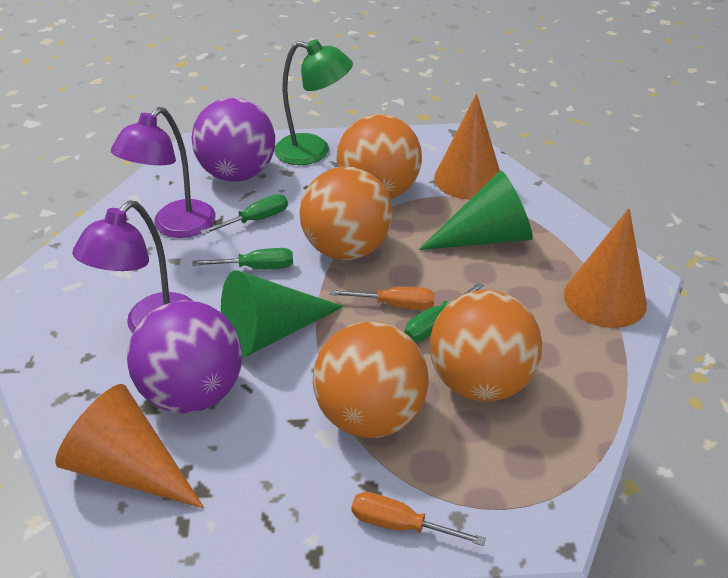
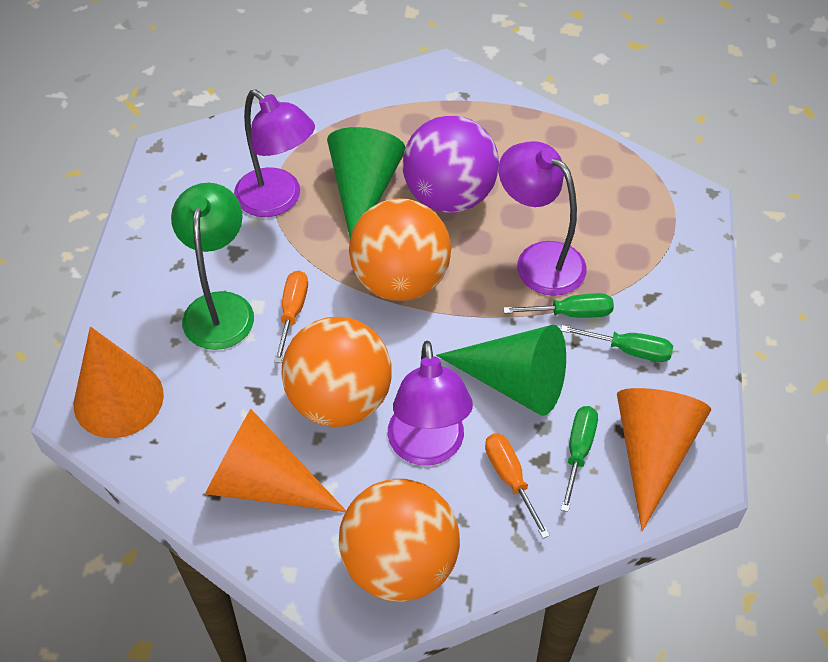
orange ball: 4 -> 3
purple ball: 2 -> 1
purple lamp: 2 -> 3

